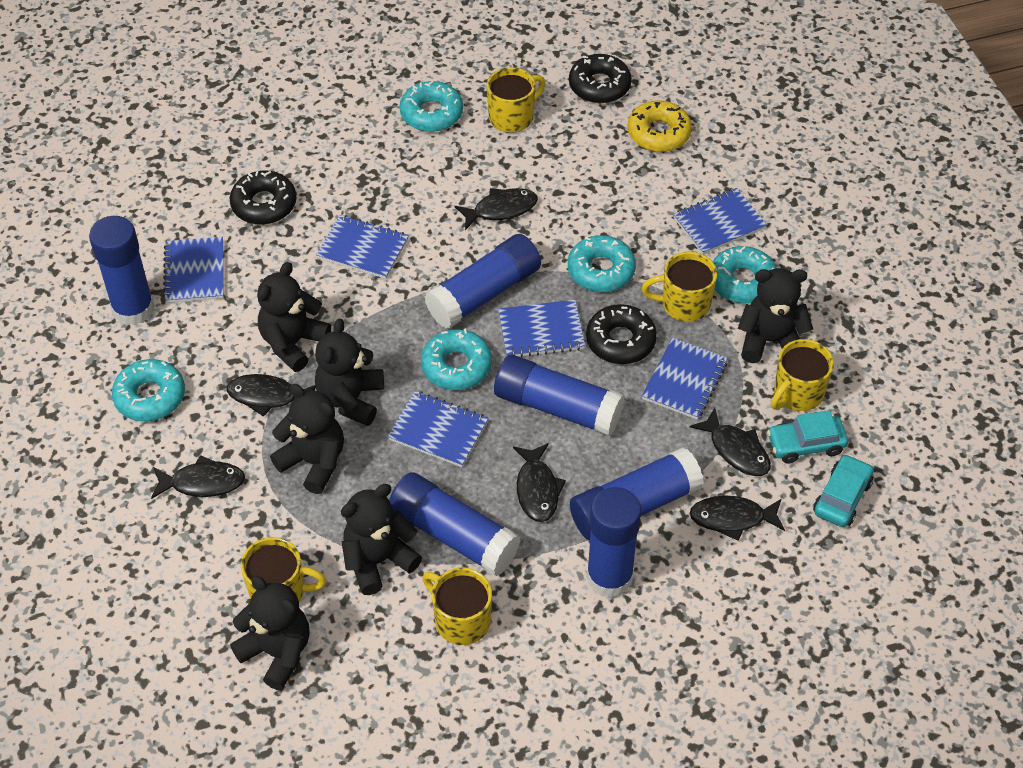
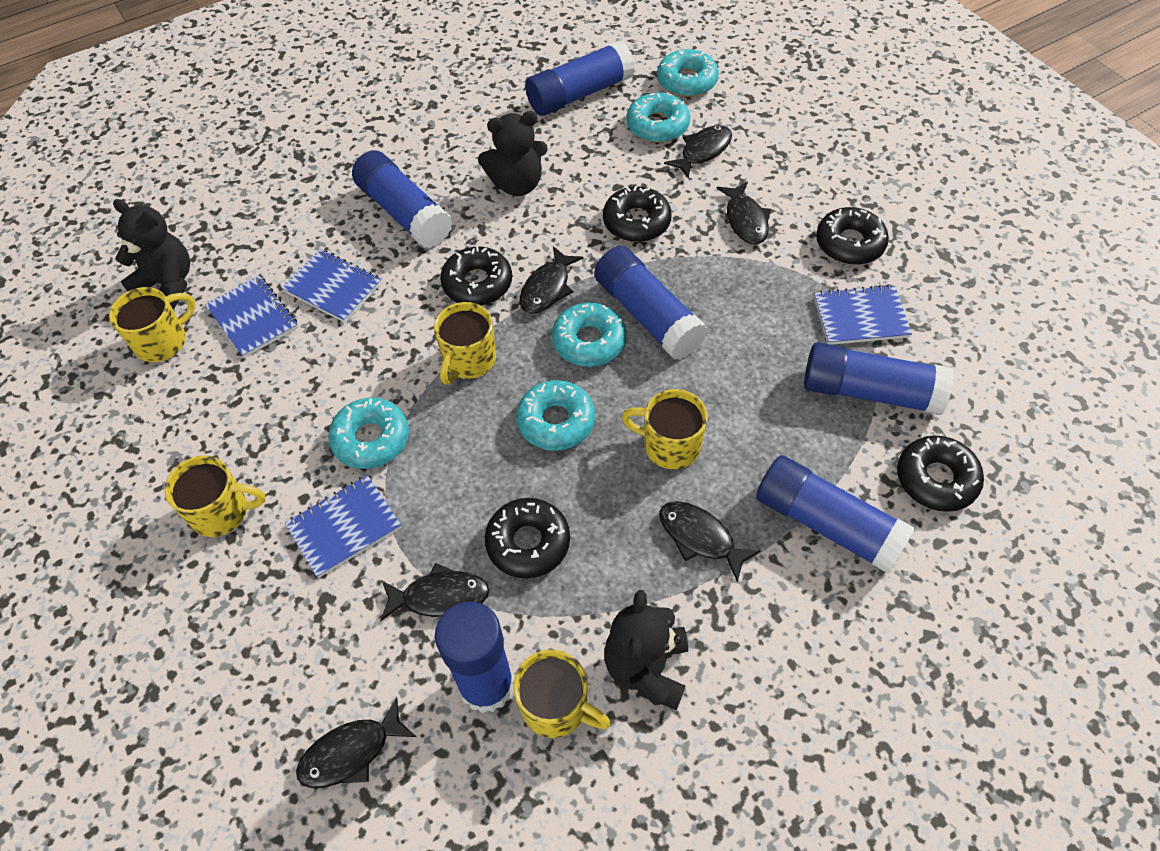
black donut: 3 -> 5
black teddy bear: 6 -> 3
blue notebook: 6 -> 4
turquoise car: 2 -> 0
yellow donut: 1 -> 0

